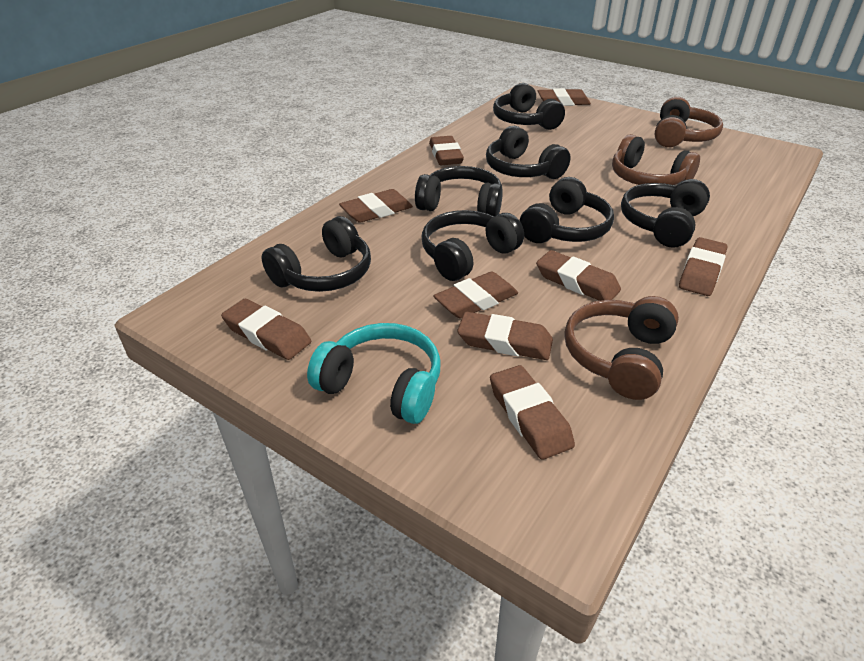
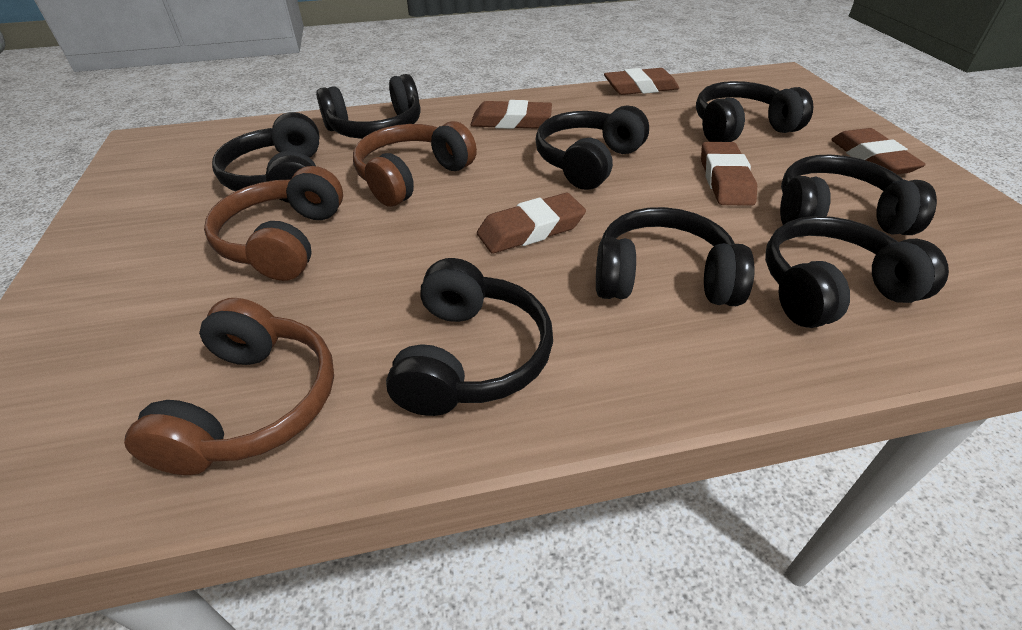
black headphones: 7 -> 8
brown eraser: 9 -> 5
turquoise headphones: 1 -> 0

